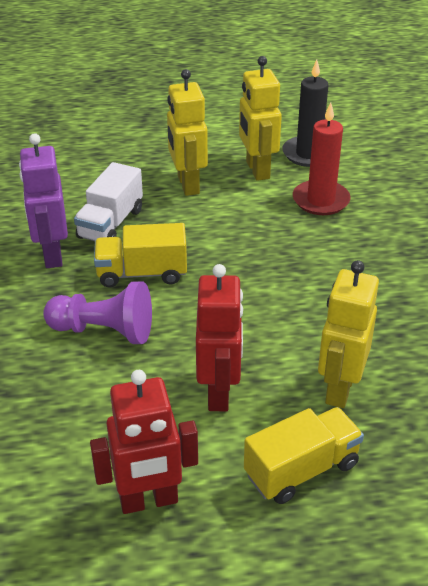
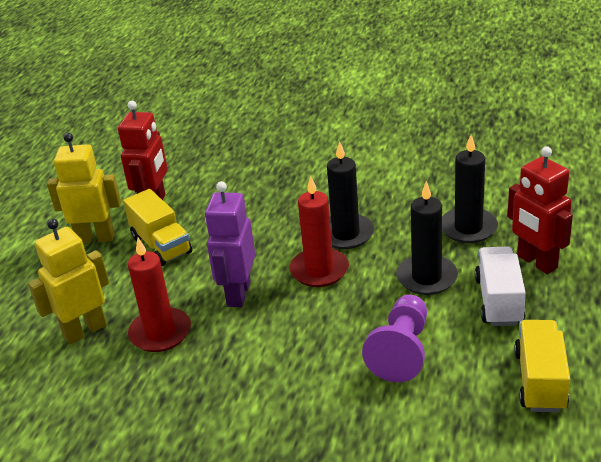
black candle: 1 -> 3
red candle: 1 -> 2
yellow robot: 3 -> 2

